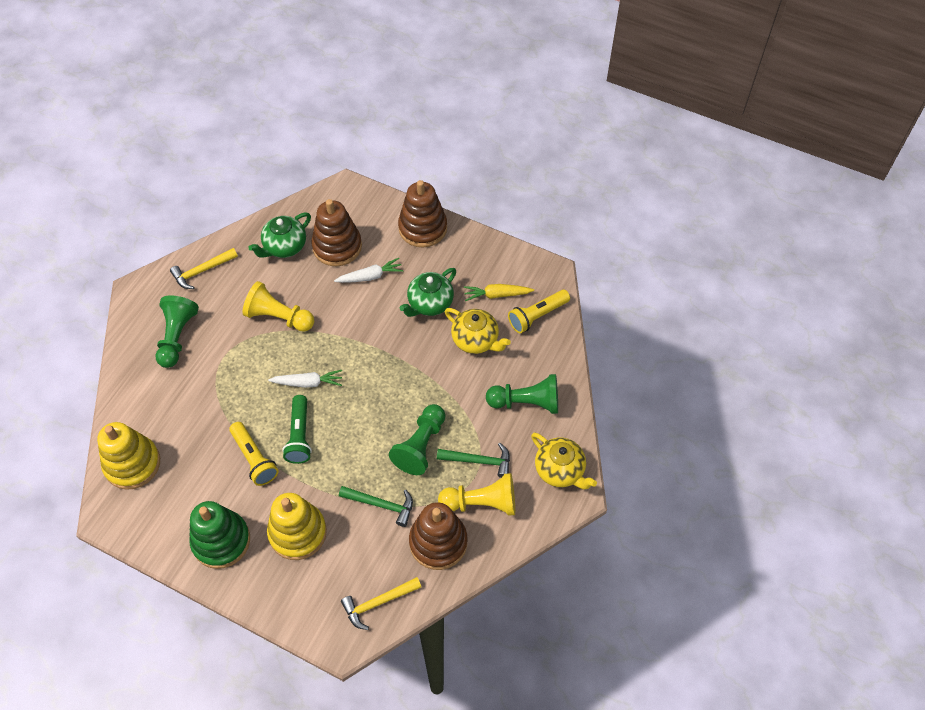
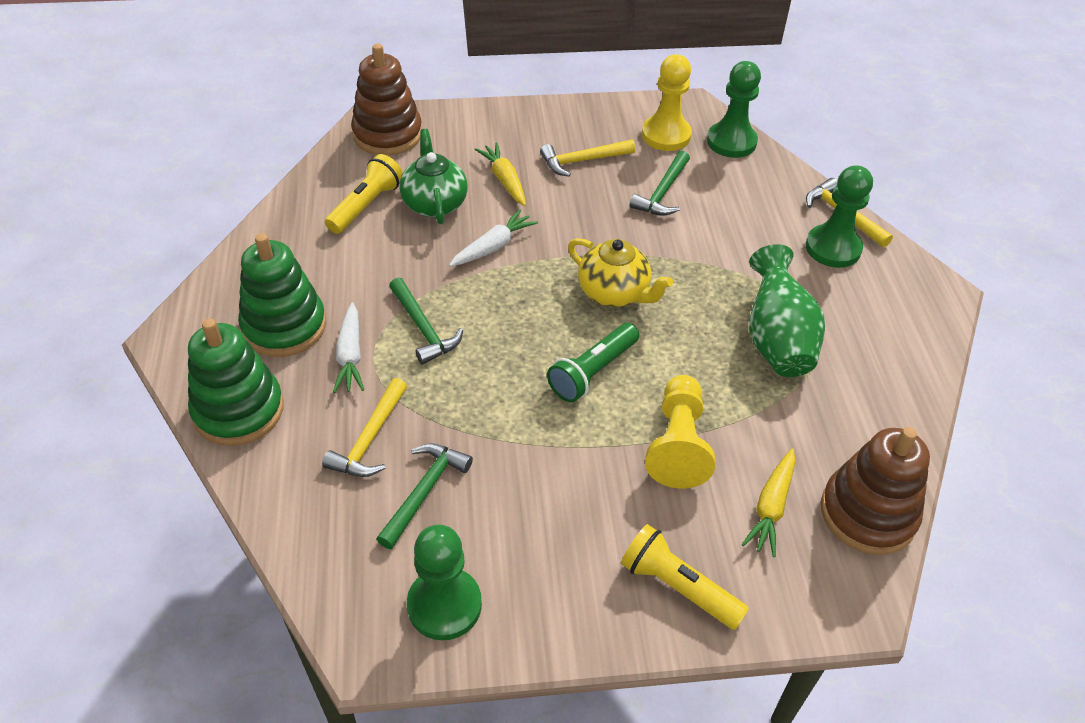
brown stacking toy: 3 -> 2
green hammer: 2 -> 3
green stacking toy: 1 -> 2
green teapot: 2 -> 1
green vase: 0 -> 1
yellow carrot: 1 -> 2
yellow hammer: 2 -> 3
yellow stacking toy: 2 -> 0
yellow teapot: 2 -> 1

